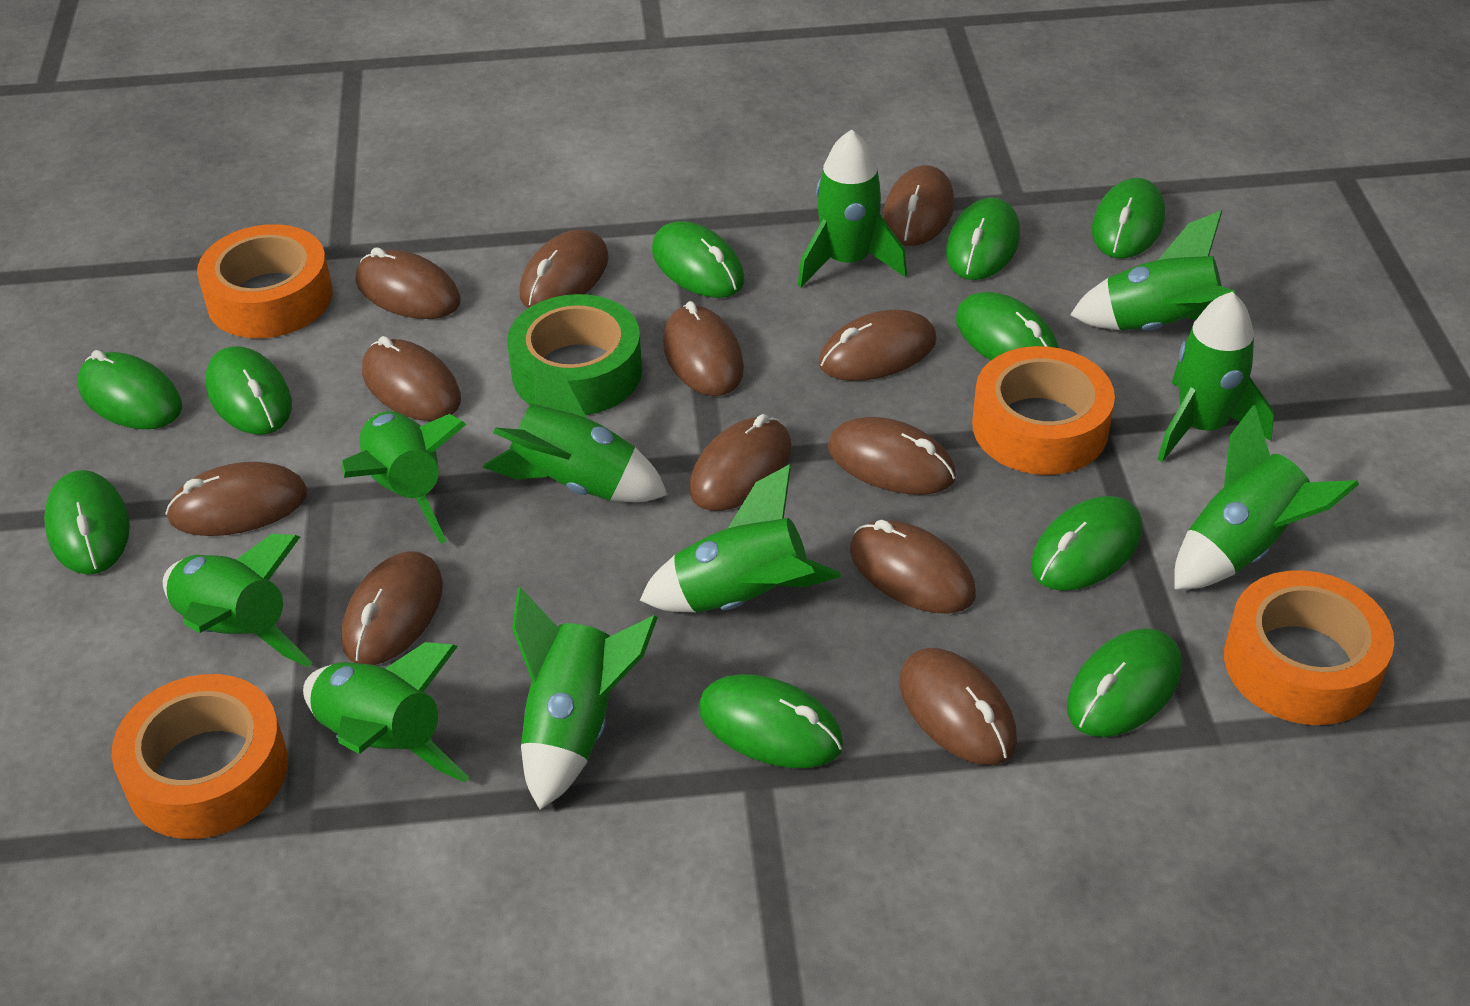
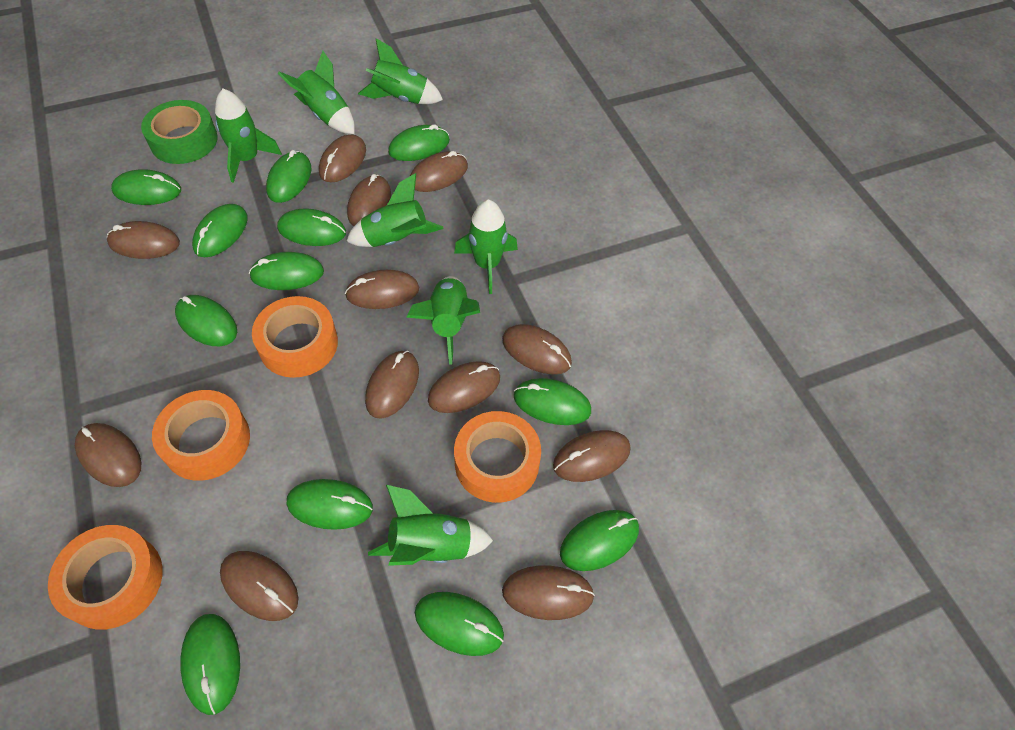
green mouse: 10 -> 12
green rocket: 10 -> 7

